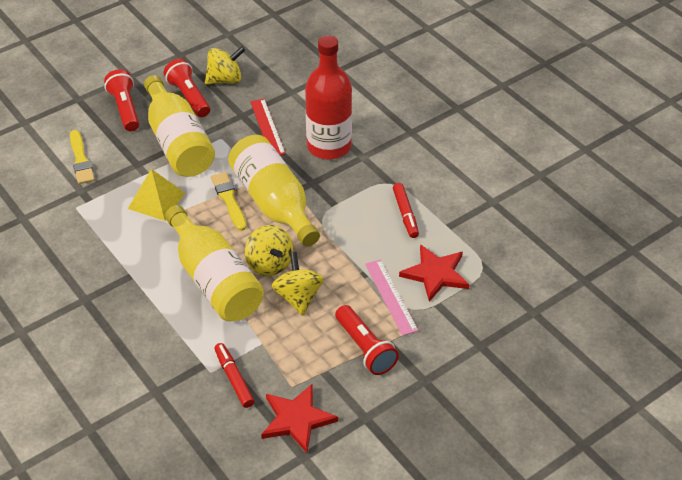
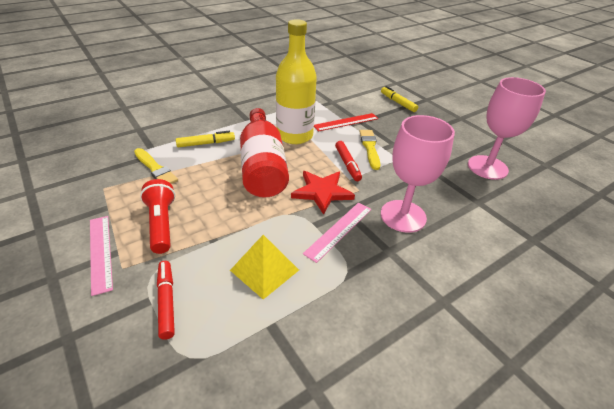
pink goblet: 0 -> 2
pink ruler: 1 -> 2
red flashlight: 3 -> 1
red star: 2 -> 1
yellow bottle: 3 -> 1
yellow marker: 0 -> 2
yellow spinning top: 3 -> 0

